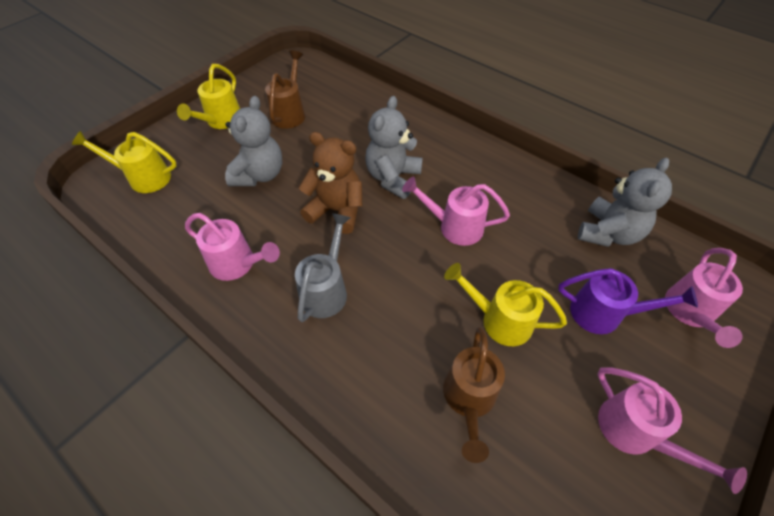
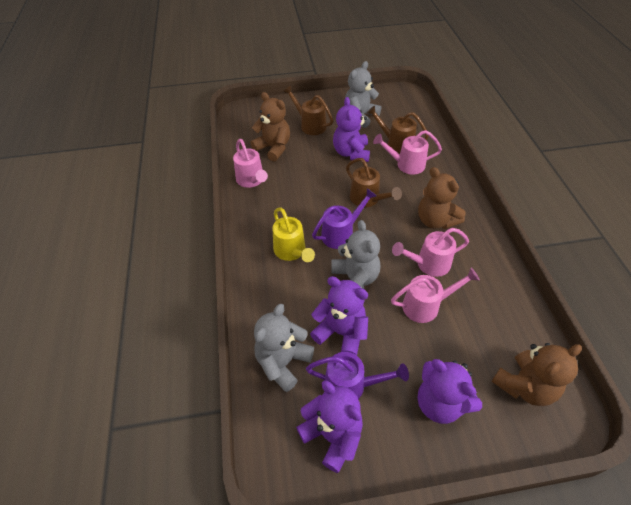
brown teddy bear: 1 -> 3
brown watering can: 2 -> 3
grey watering can: 1 -> 0
purple teddy bear: 0 -> 4
purple watering can: 1 -> 2
yellow watering can: 3 -> 1

